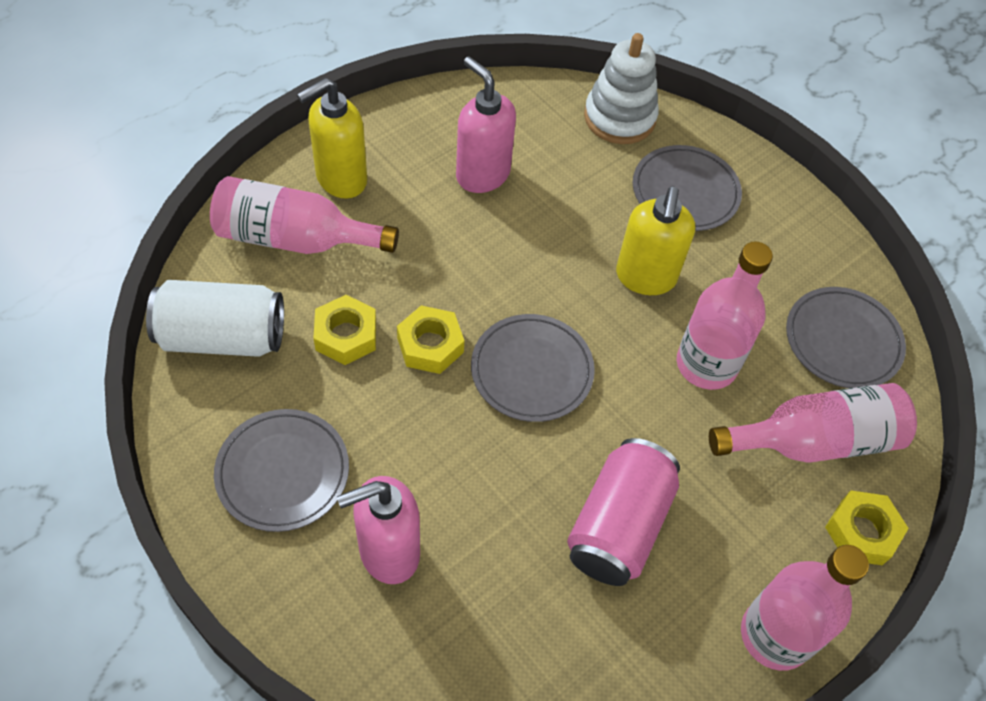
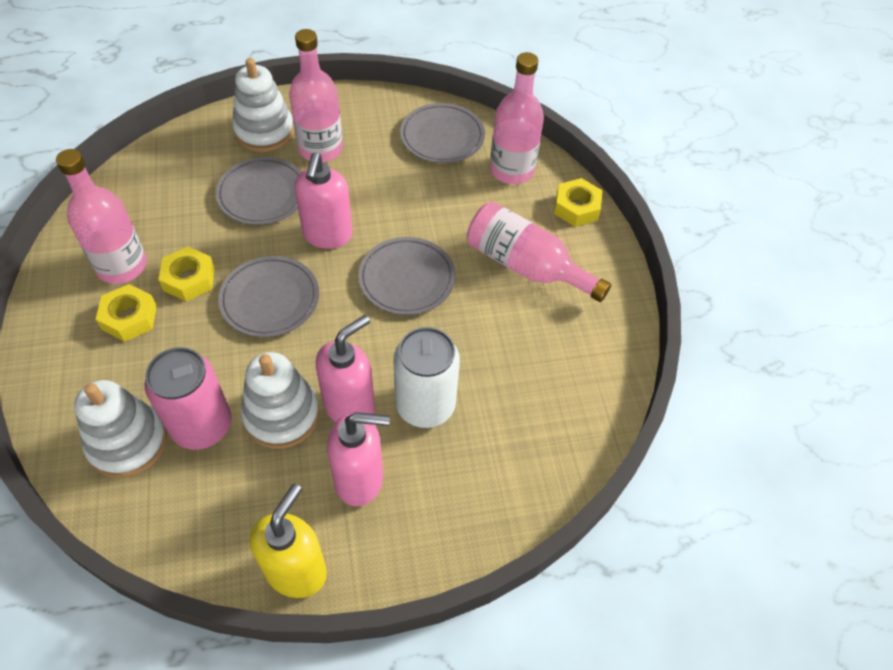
pink soap dispenser: 2 -> 3
white stacking toy: 1 -> 3
yellow soap dispenser: 2 -> 1

